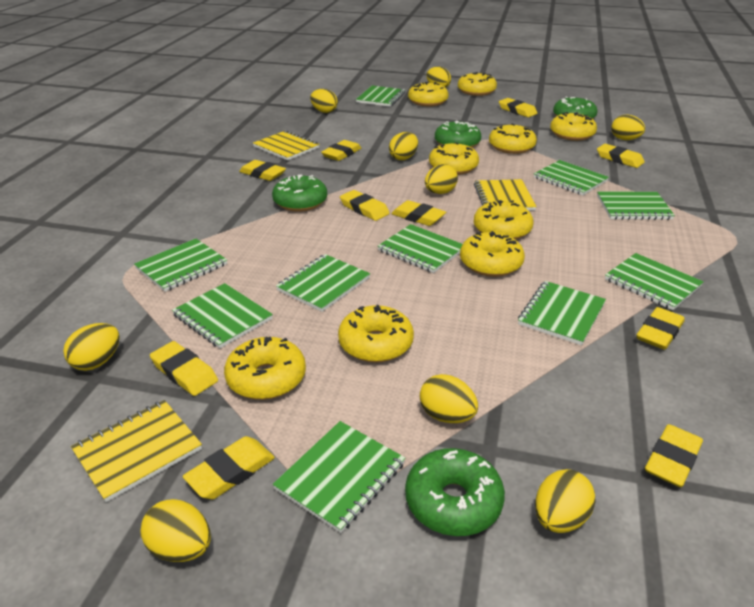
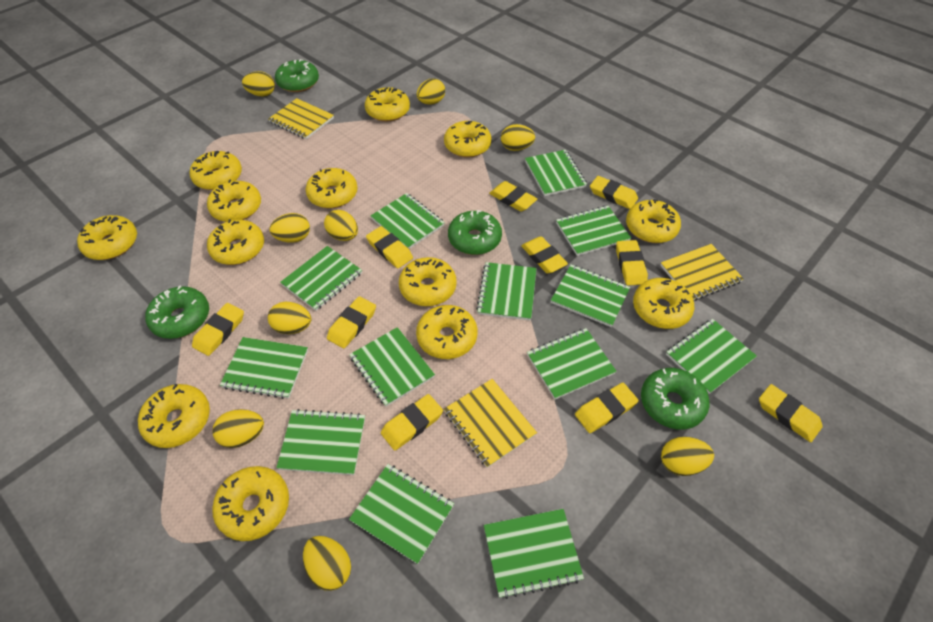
green notebook: 10 -> 13
yellow donut: 9 -> 13

